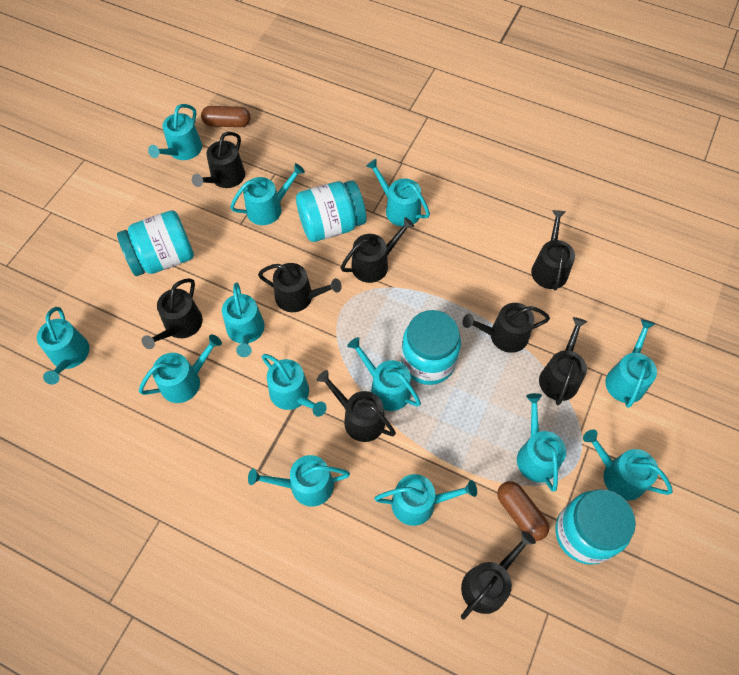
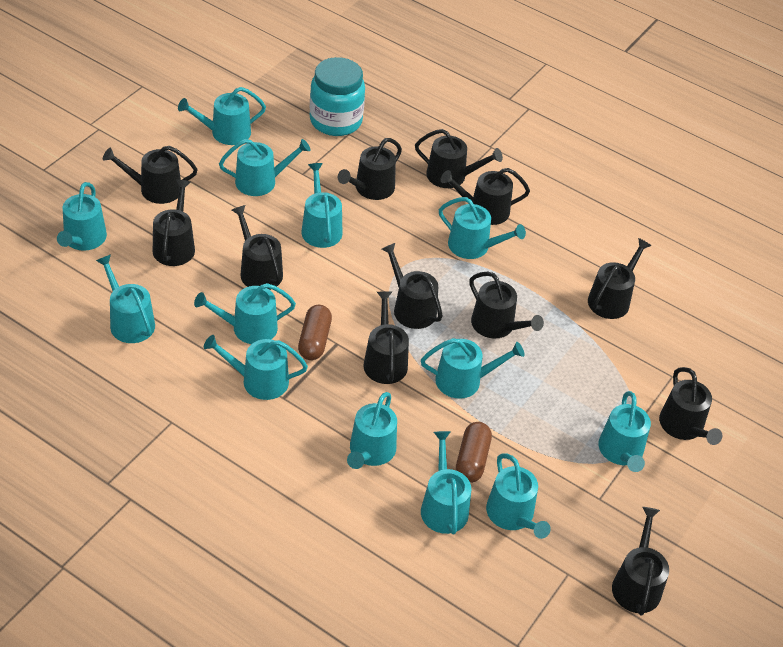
black watering can: 9 -> 12
turquoise jar: 4 -> 1

